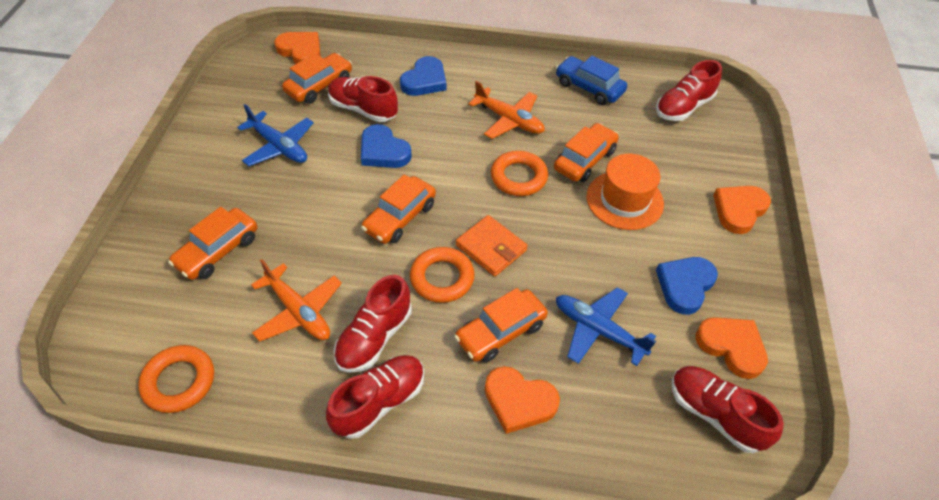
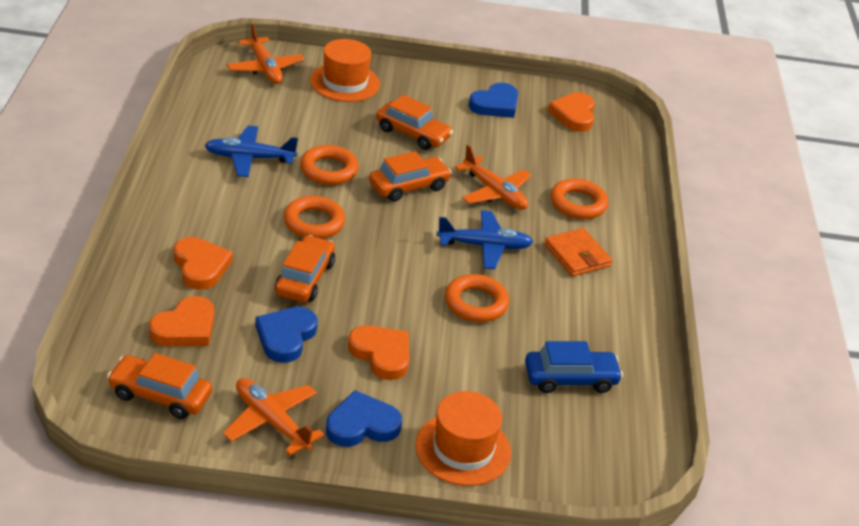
orange car: 5 -> 4
orange hat: 1 -> 2
orange plane: 2 -> 3
orange ring: 3 -> 4
red shoe: 5 -> 0

